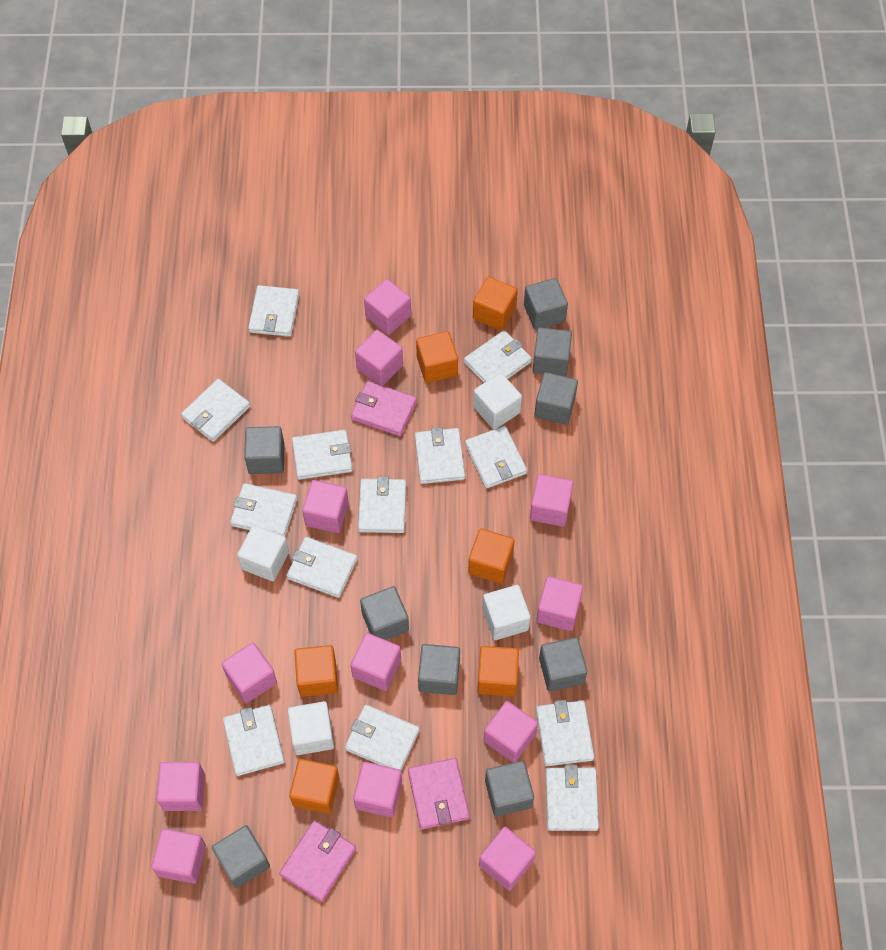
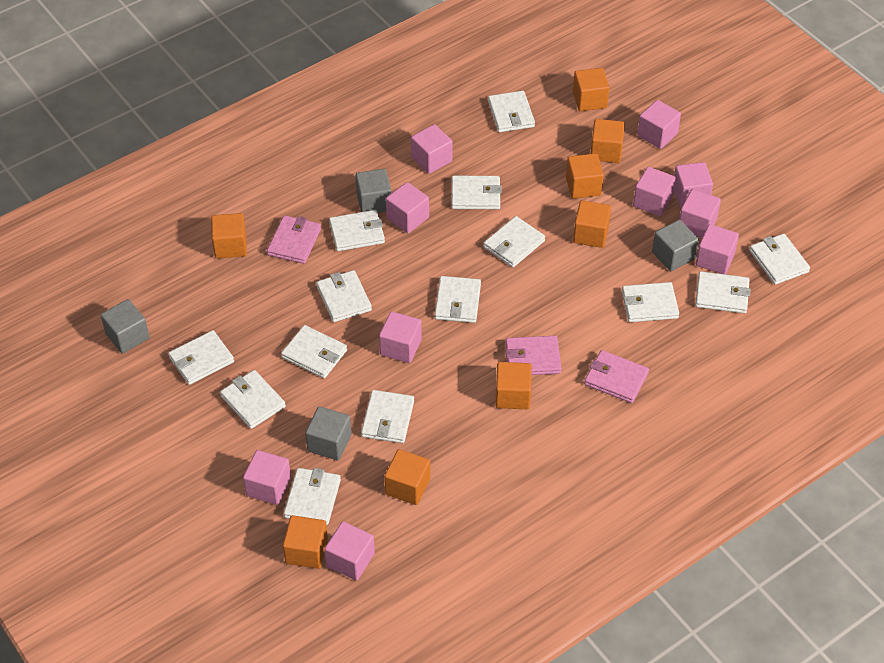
grey cube: 9 -> 4
orange cube: 6 -> 8
pink cube: 12 -> 10
white cube: 4 -> 0
white wallet: 13 -> 14

